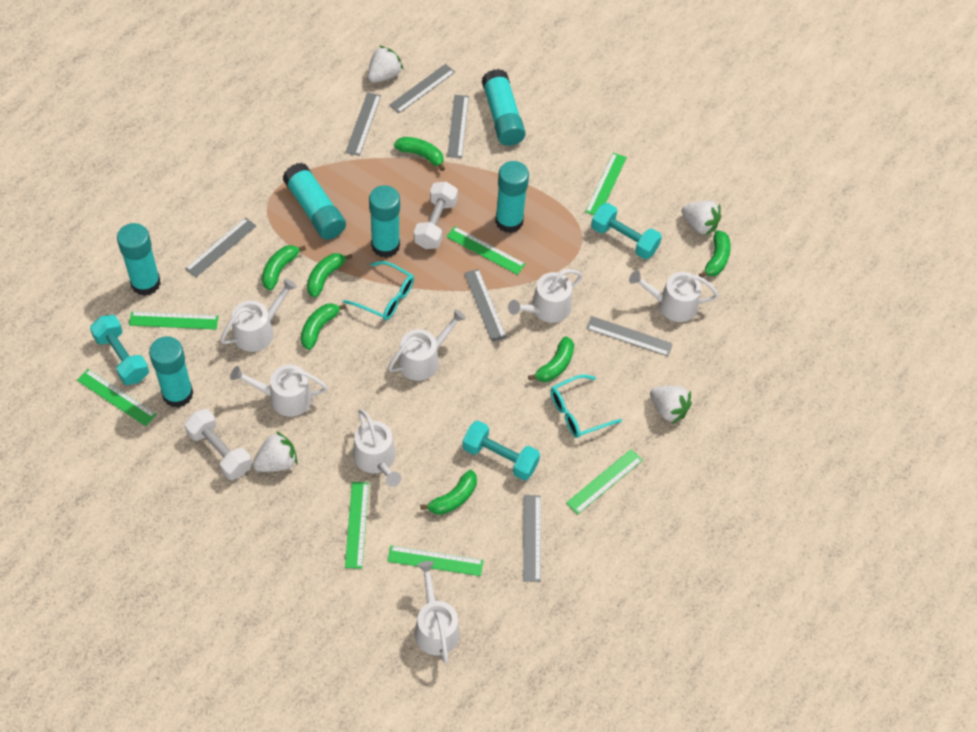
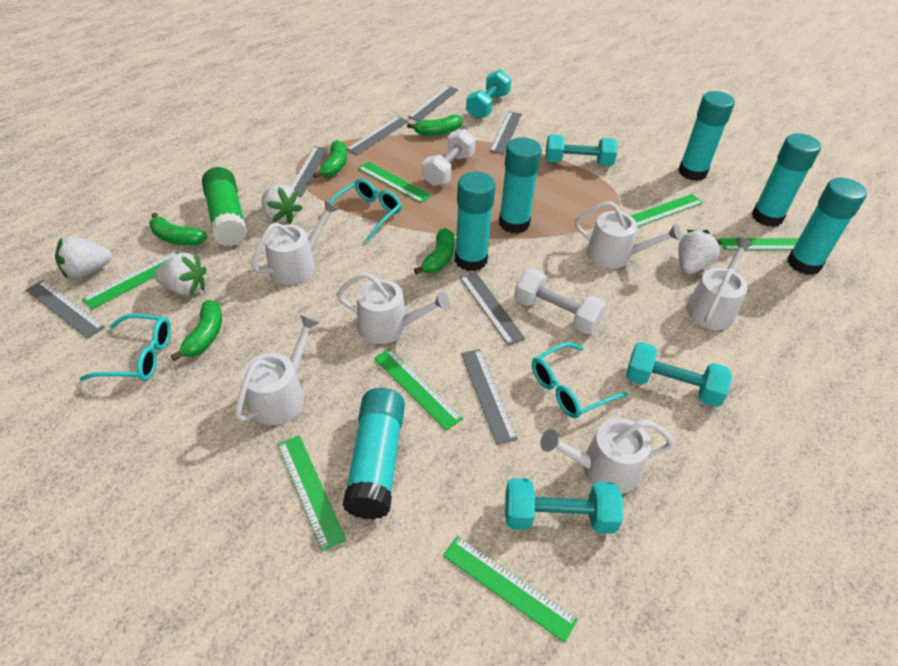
green banana: 7 -> 5
green glue stick: 0 -> 1
turquoise dumbbell: 3 -> 4
turquoise glasses: 2 -> 3
white watering can: 7 -> 6

